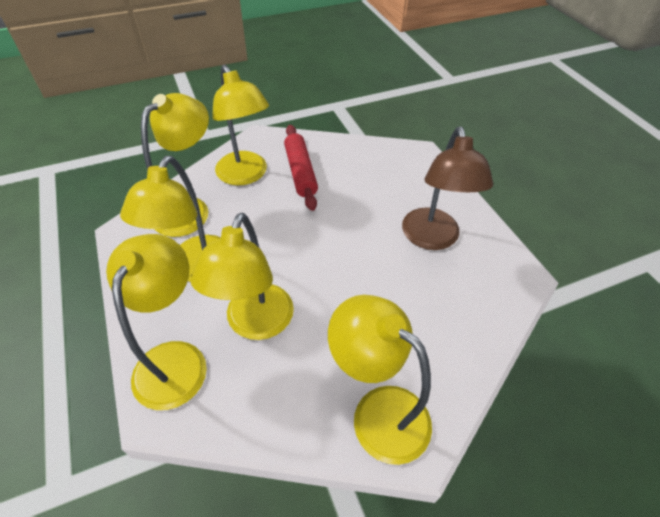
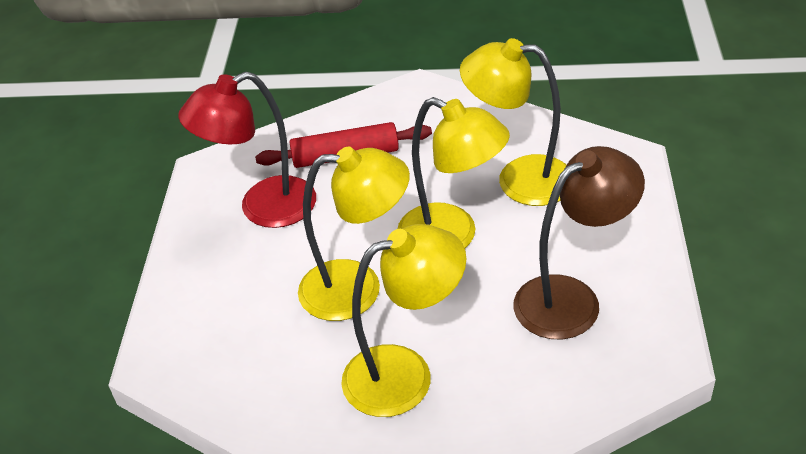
red lamp: 0 -> 1
yellow lamp: 6 -> 4

